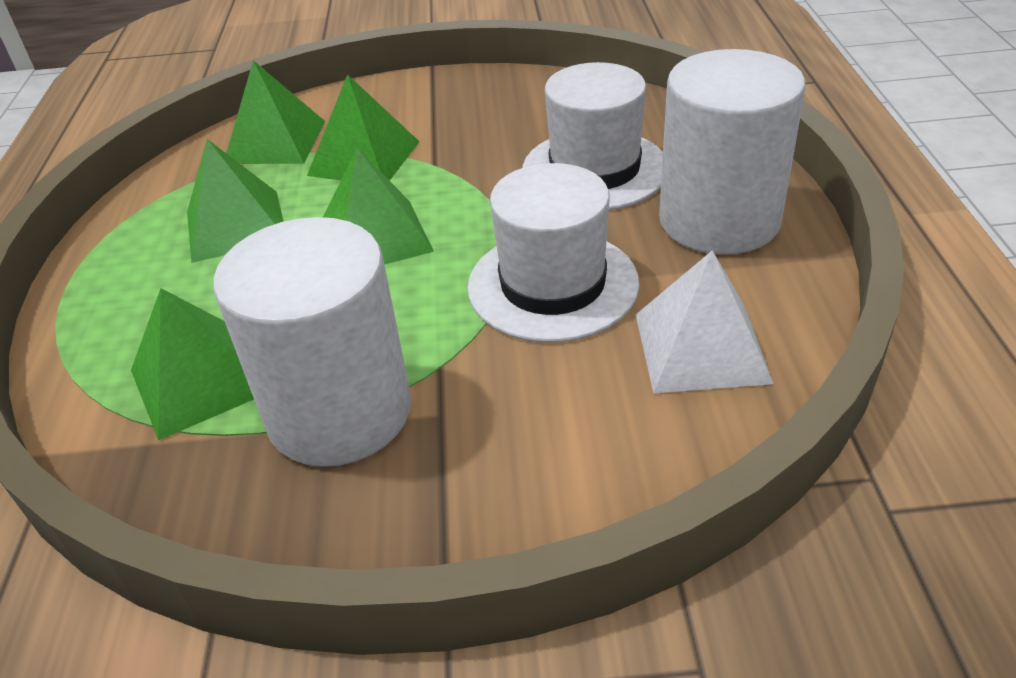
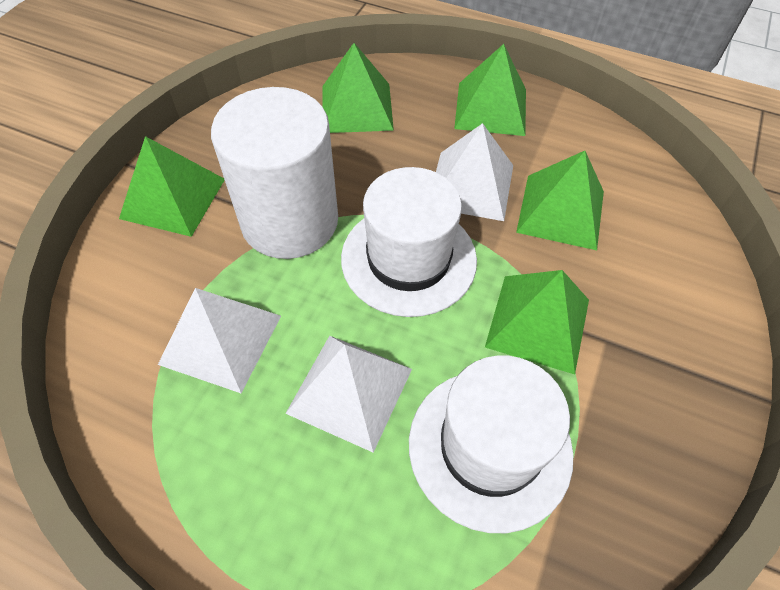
white cylinder: 2 -> 1
white pyramid: 1 -> 3

